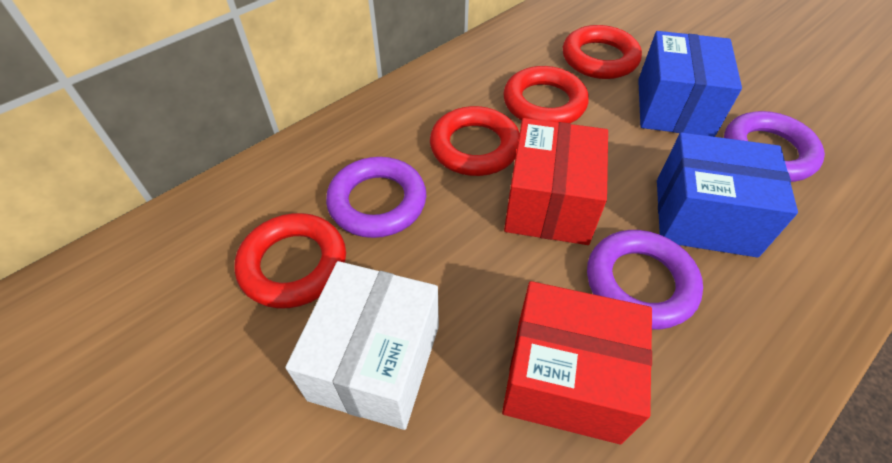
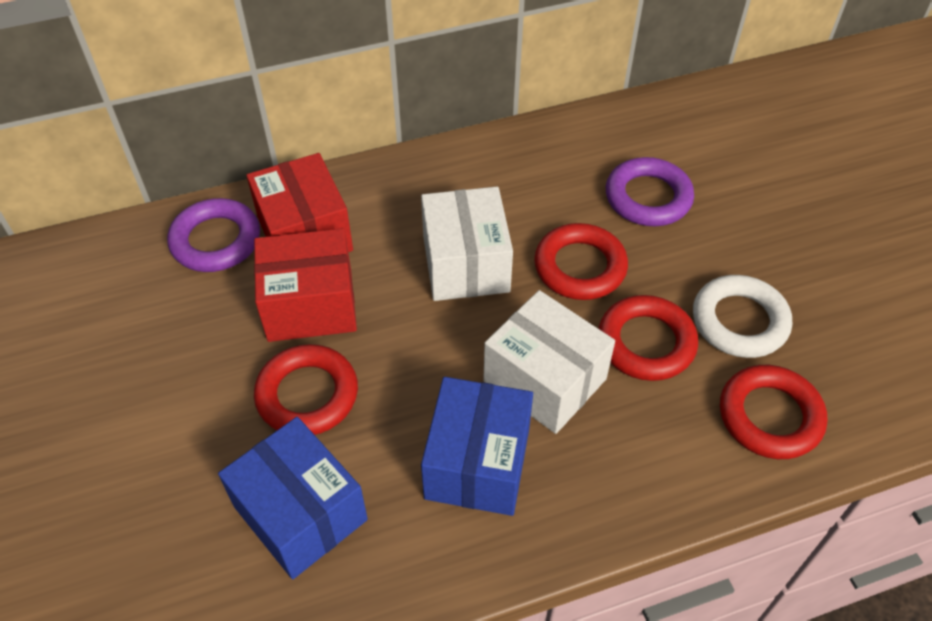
purple ring: 3 -> 2
white box: 1 -> 2
white ring: 0 -> 1

